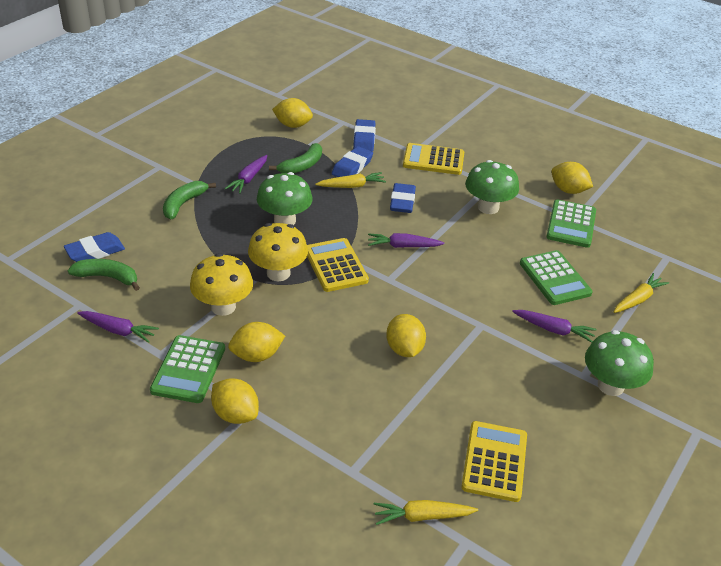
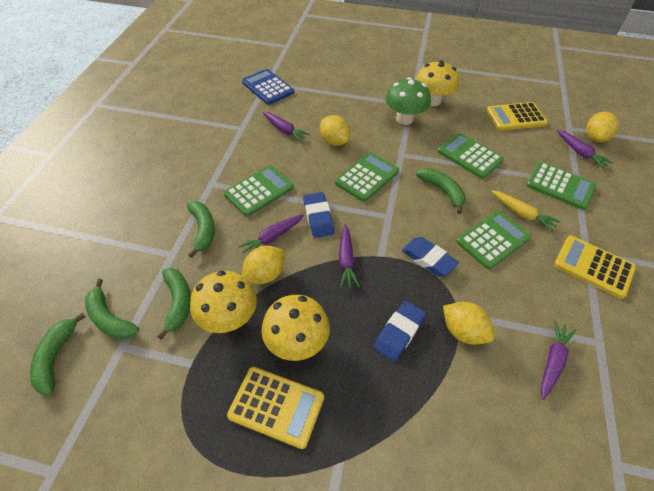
blue calculator: 0 -> 1
blue eraser: 4 -> 3
green banana: 3 -> 5
green calculator: 3 -> 5
green mushroom: 3 -> 1
purple carrot: 4 -> 5
yellow carrot: 3 -> 1
yellow lemon: 5 -> 4
yellow mushroom: 2 -> 3

